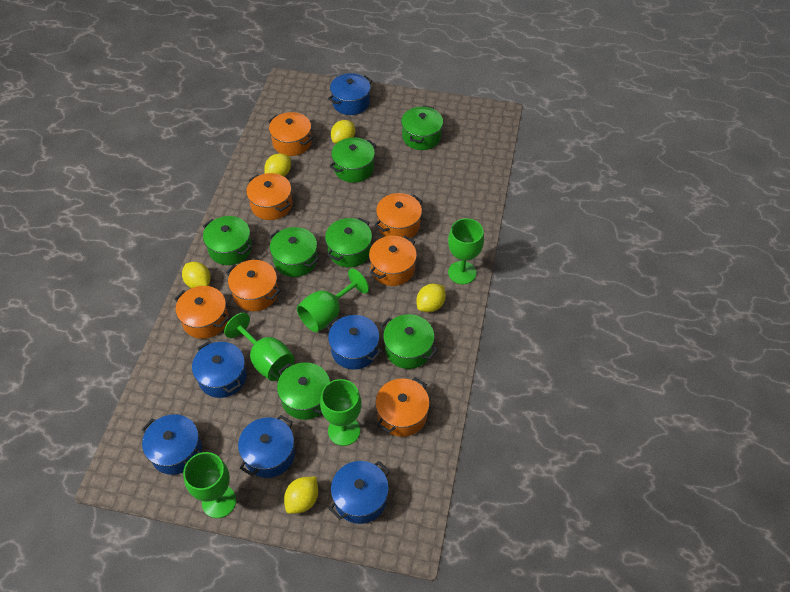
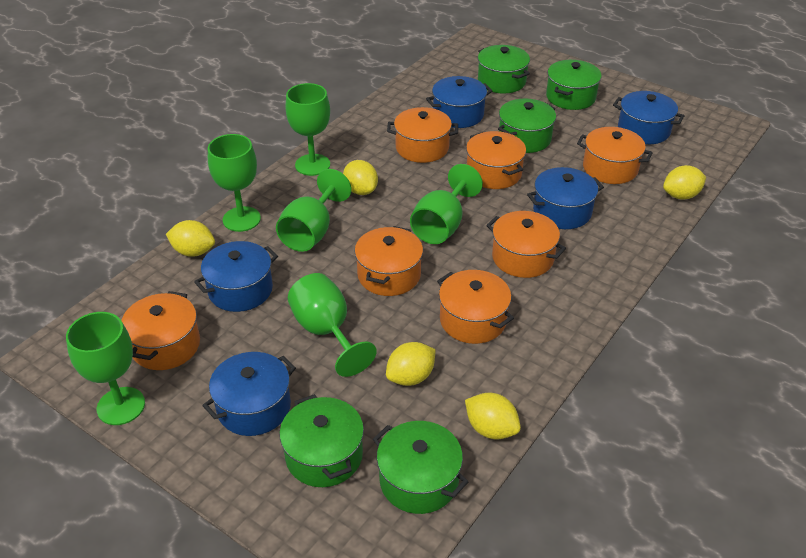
blue pot: 6 -> 5
green goblet: 5 -> 6
green pot: 7 -> 5

